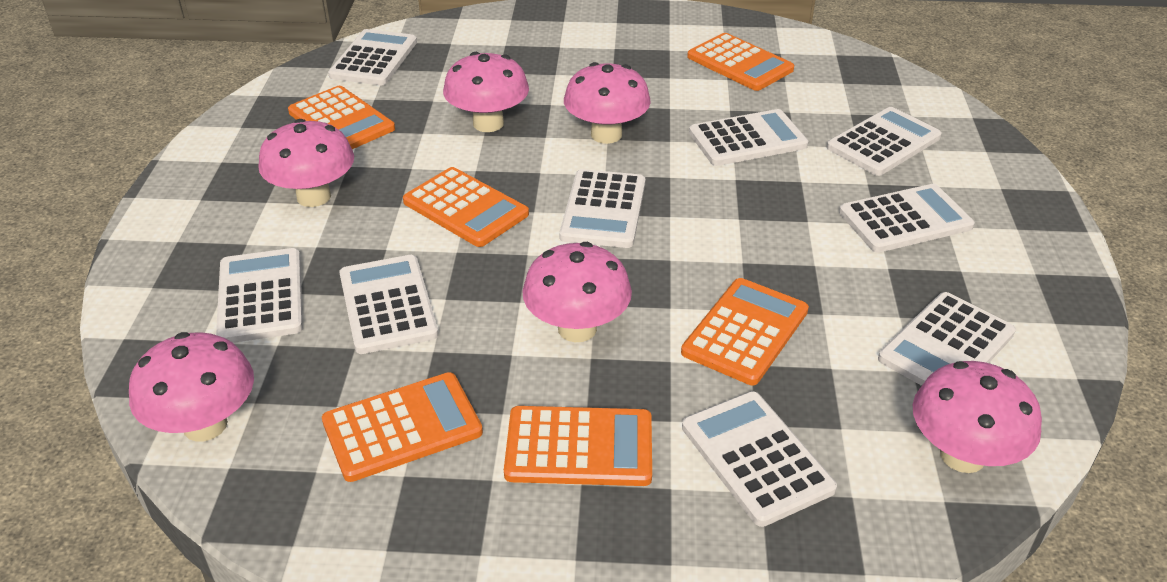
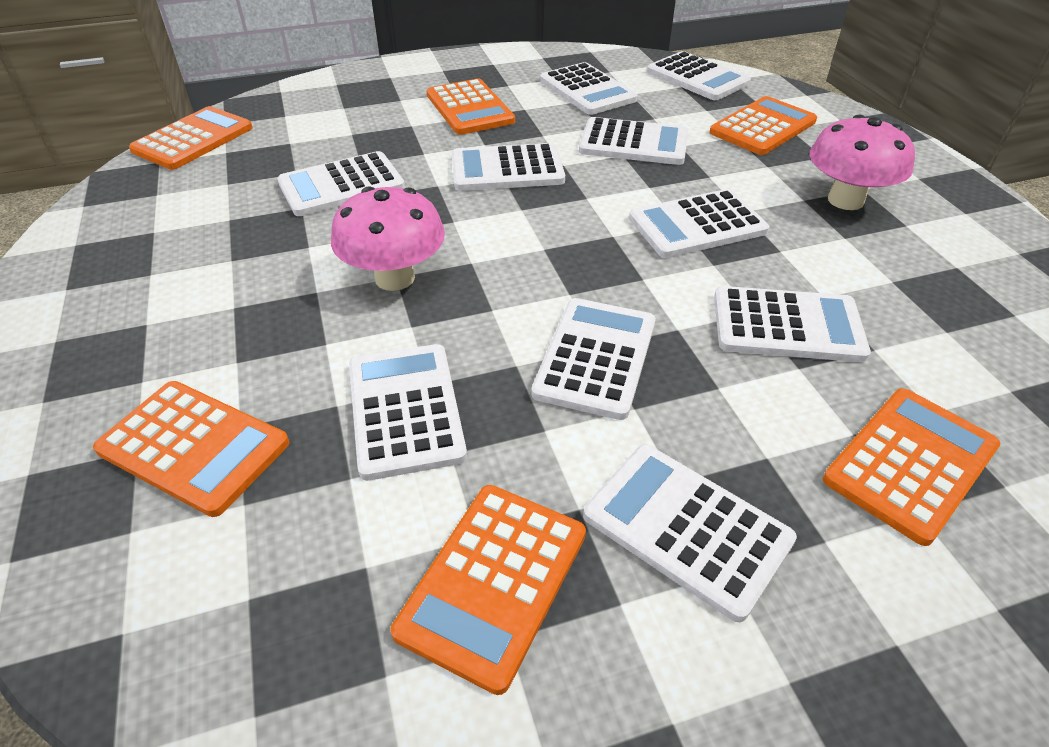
pink mushroom: 6 -> 2
white calculator: 9 -> 10

